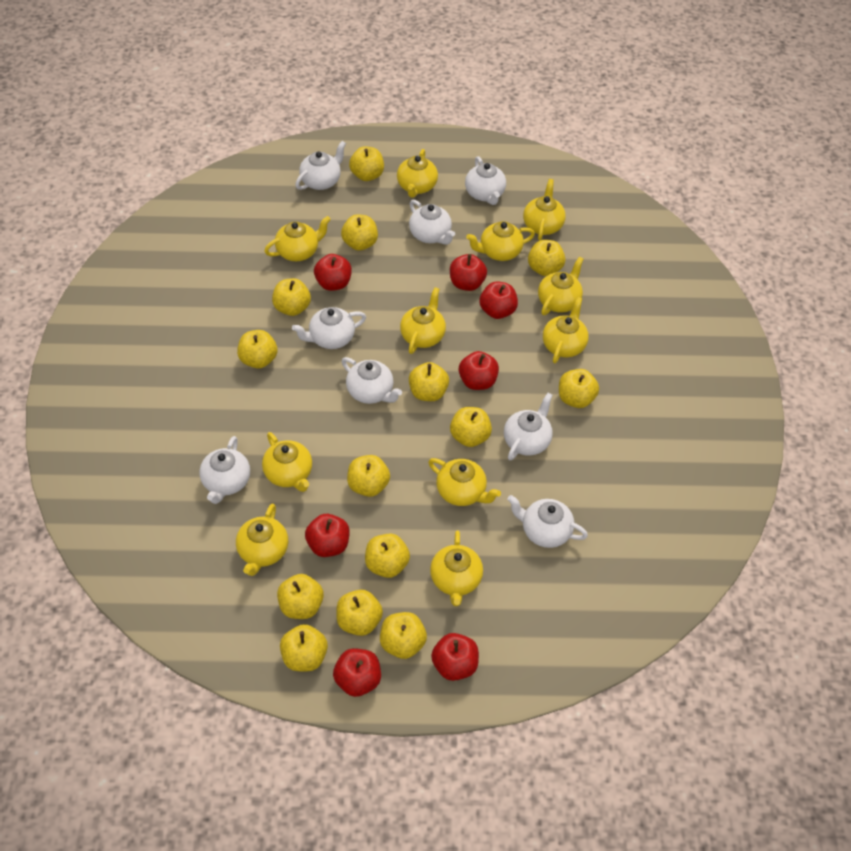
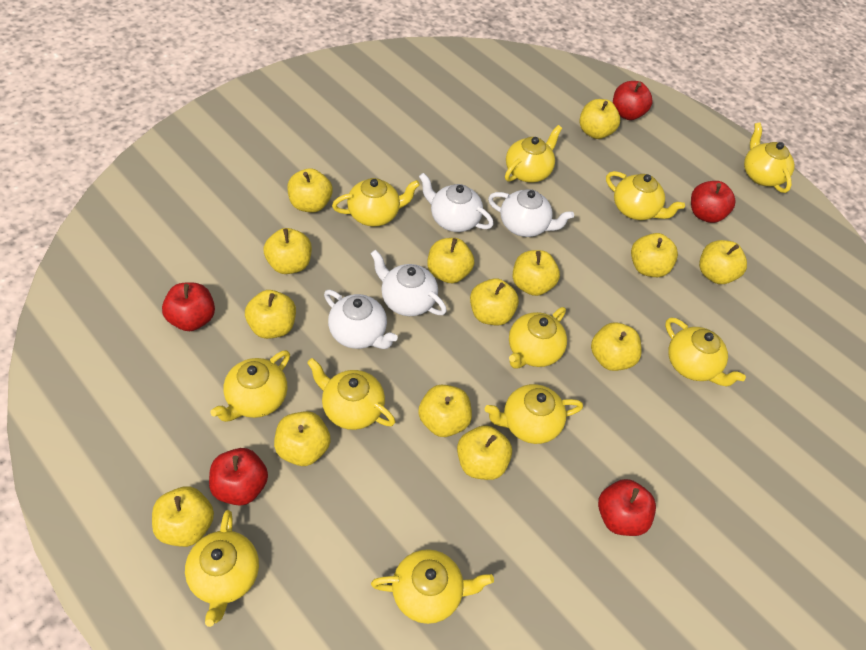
red apple: 7 -> 5
white teapot: 8 -> 4

